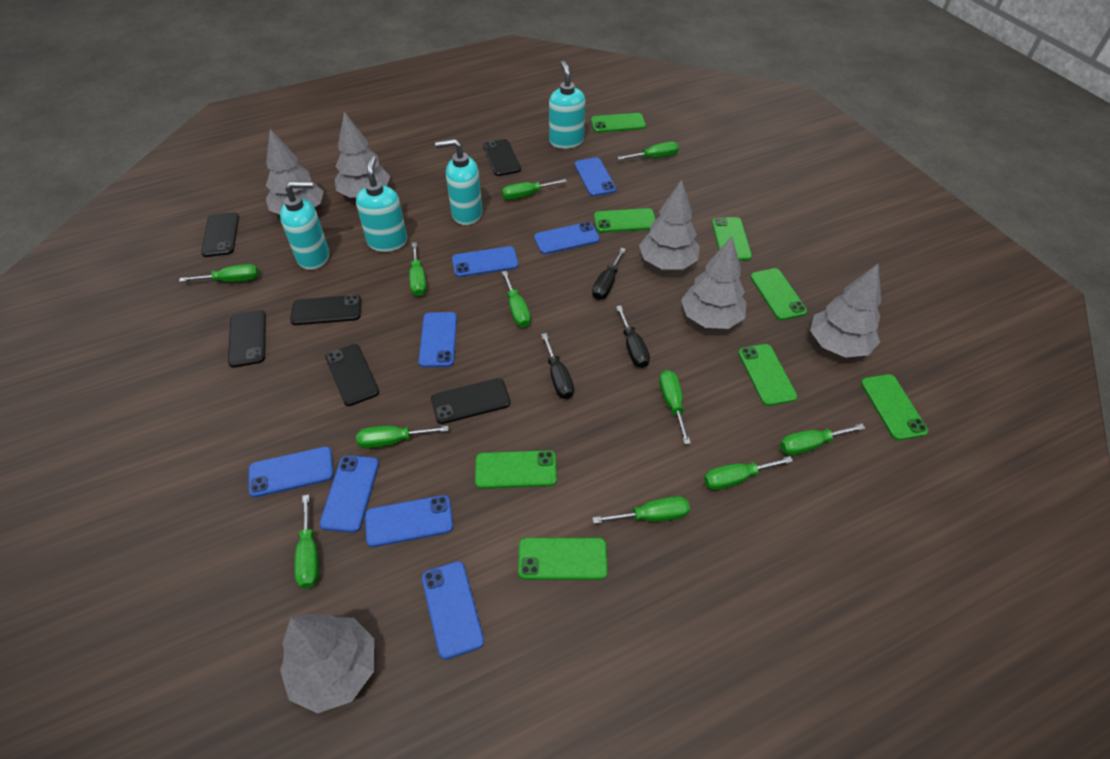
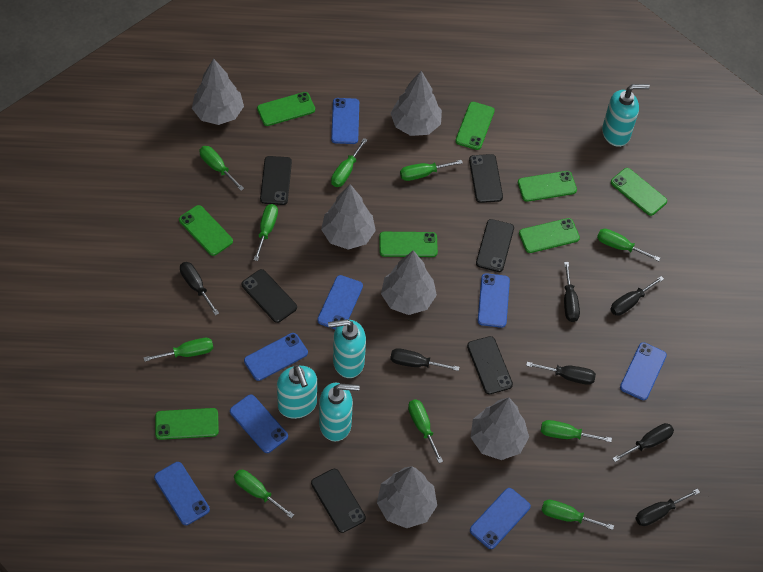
black screwdriver: 3 -> 7
green screwdriver: 11 -> 10

